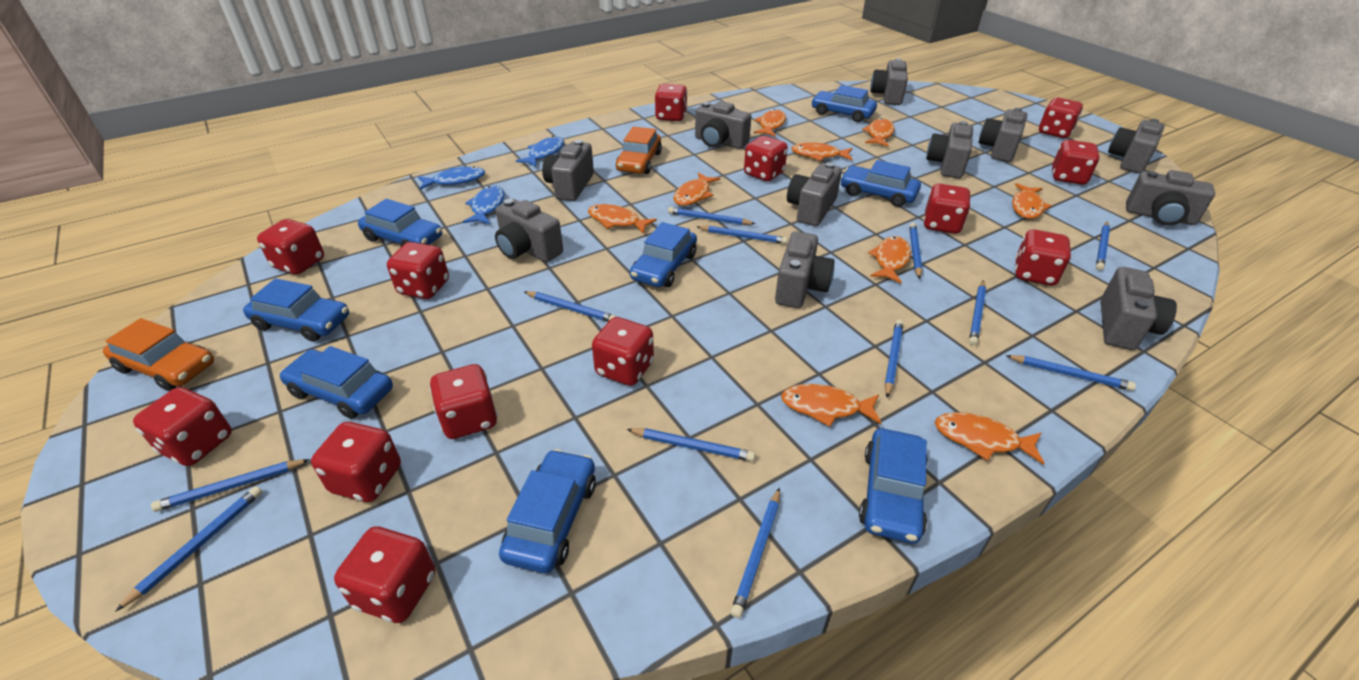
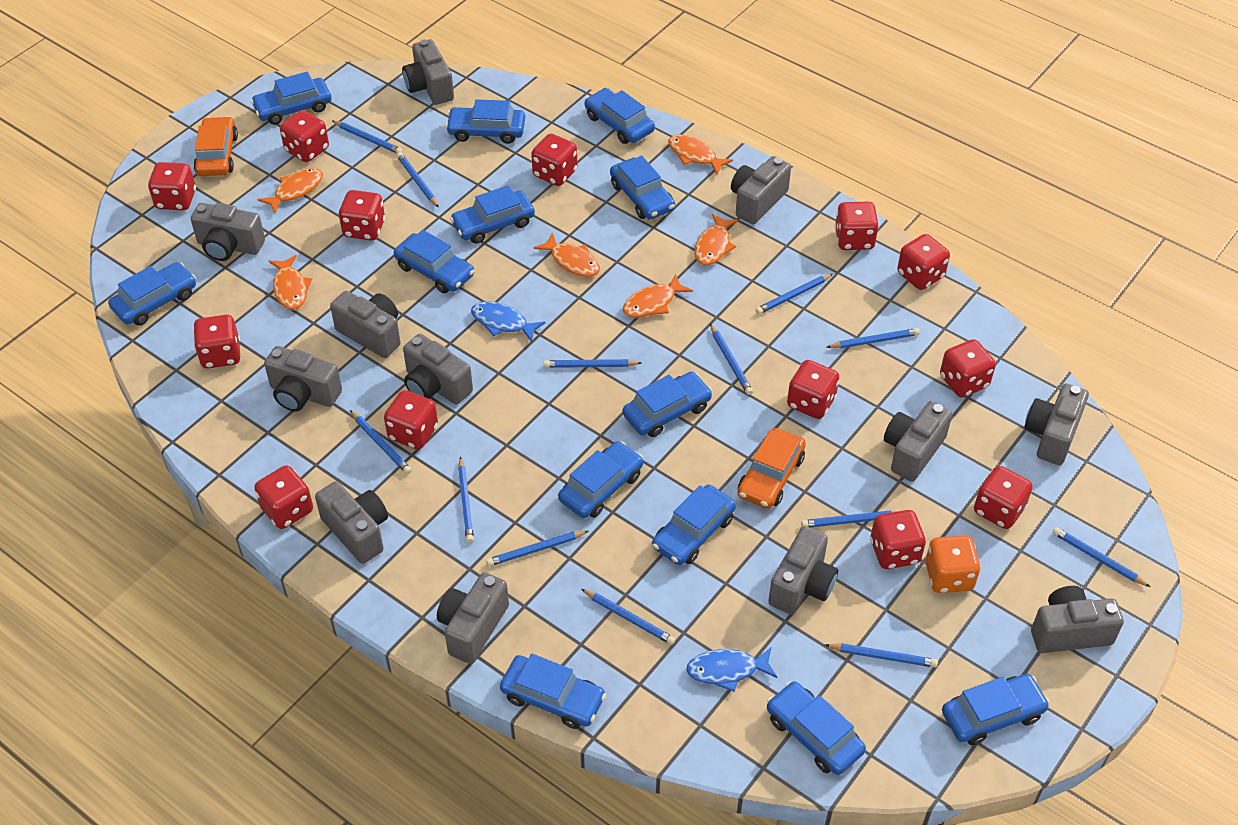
blue car: 8 -> 13
blue fish: 3 -> 2
blue pencil: 12 -> 13
grey camera: 11 -> 12
orange dice: 0 -> 1
orange fish: 9 -> 6

